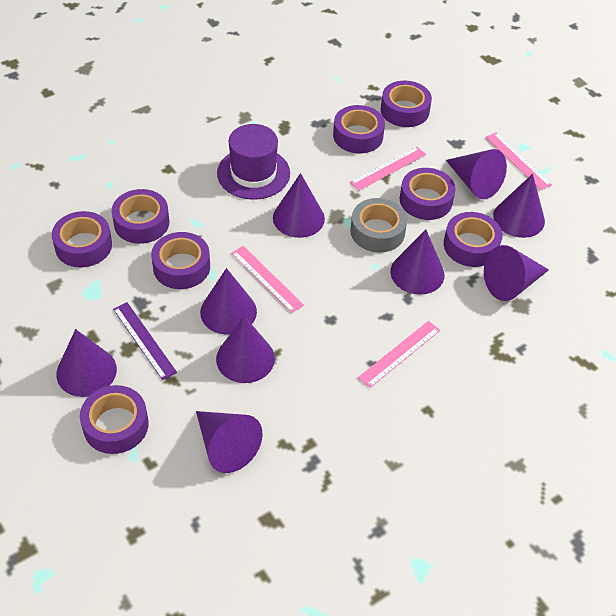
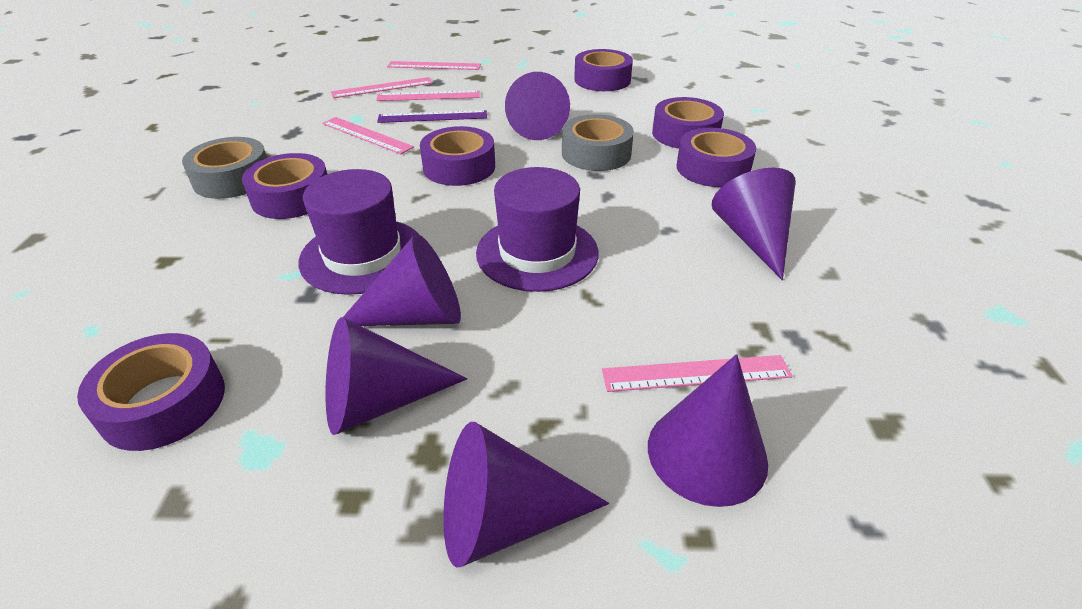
grey tape: 1 -> 2
pink ruler: 4 -> 5
purple cone: 9 -> 6
purple hat: 1 -> 2
purple tape: 8 -> 6

